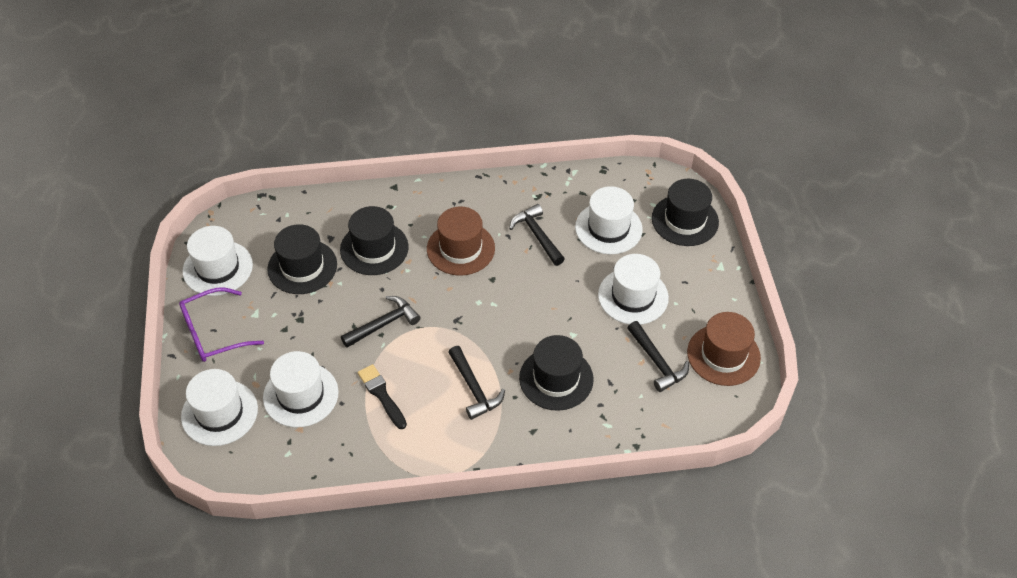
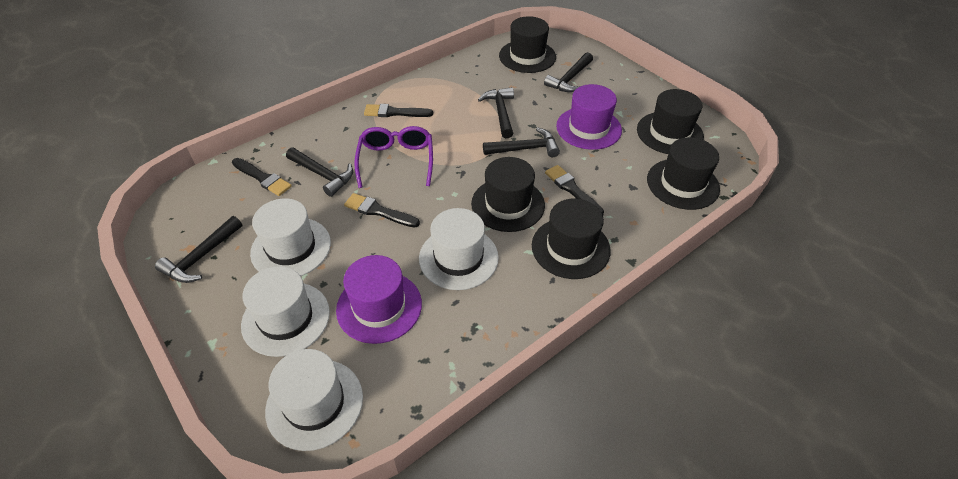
black brush: 1 -> 4
black hammer: 4 -> 5
black hat: 4 -> 5
brown hat: 2 -> 0
purple hat: 0 -> 2
white hat: 5 -> 4

